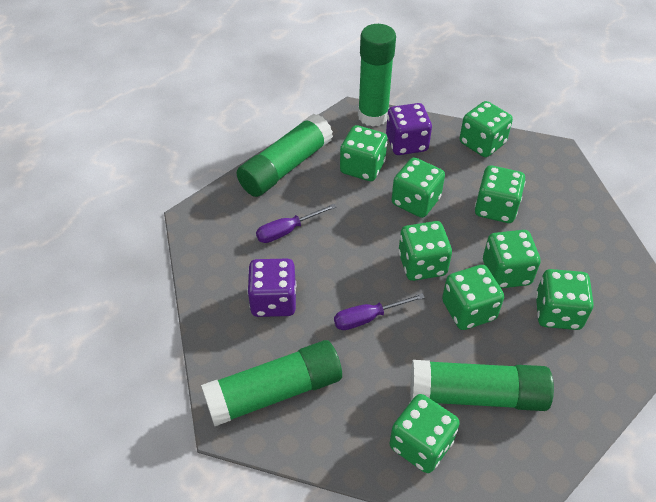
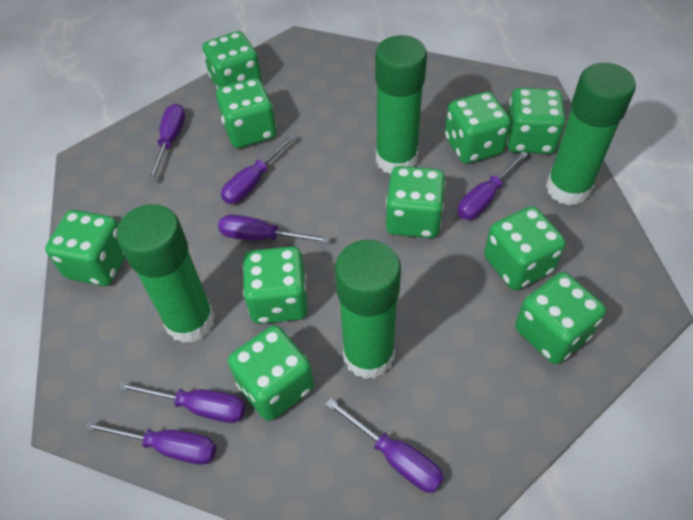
green dice: 9 -> 10
purple dice: 2 -> 0
purple screwdriver: 2 -> 7

